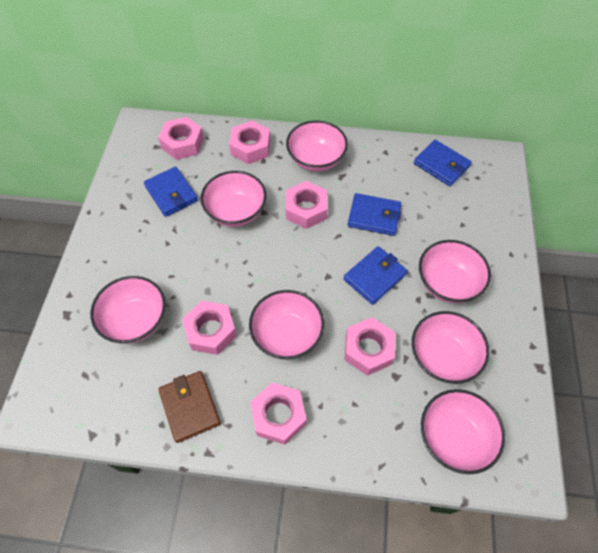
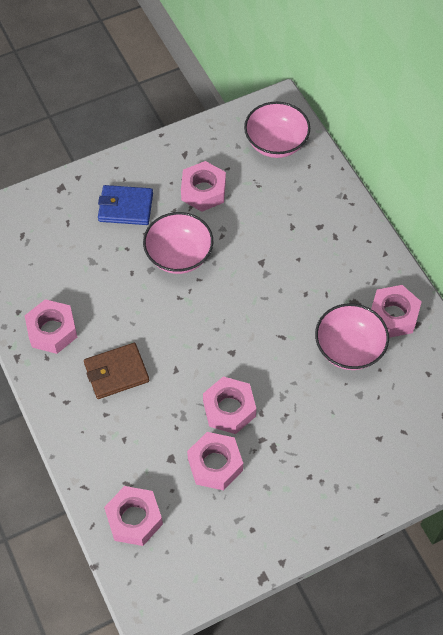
blue wallet: 4 -> 1
pink bowl: 7 -> 3

